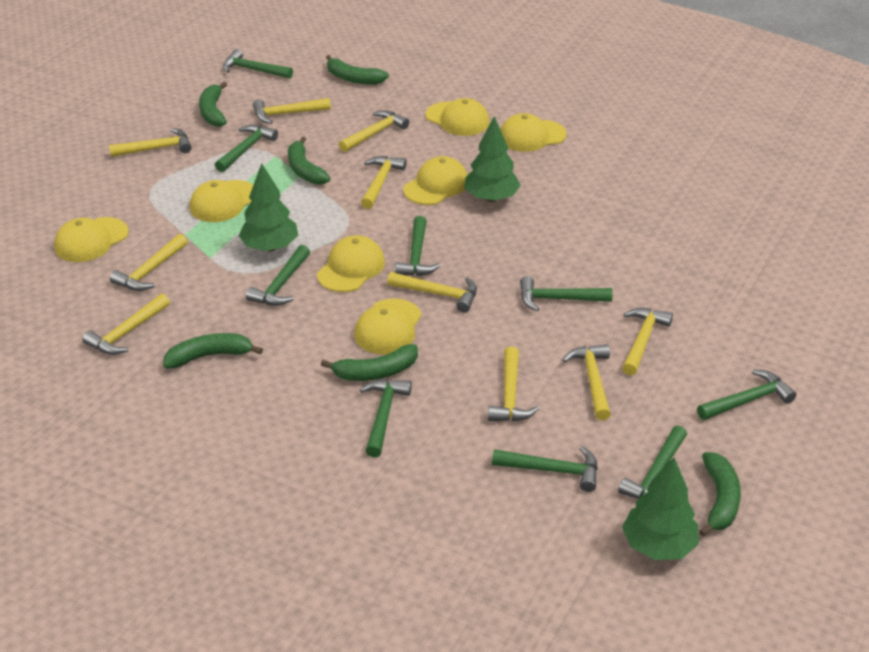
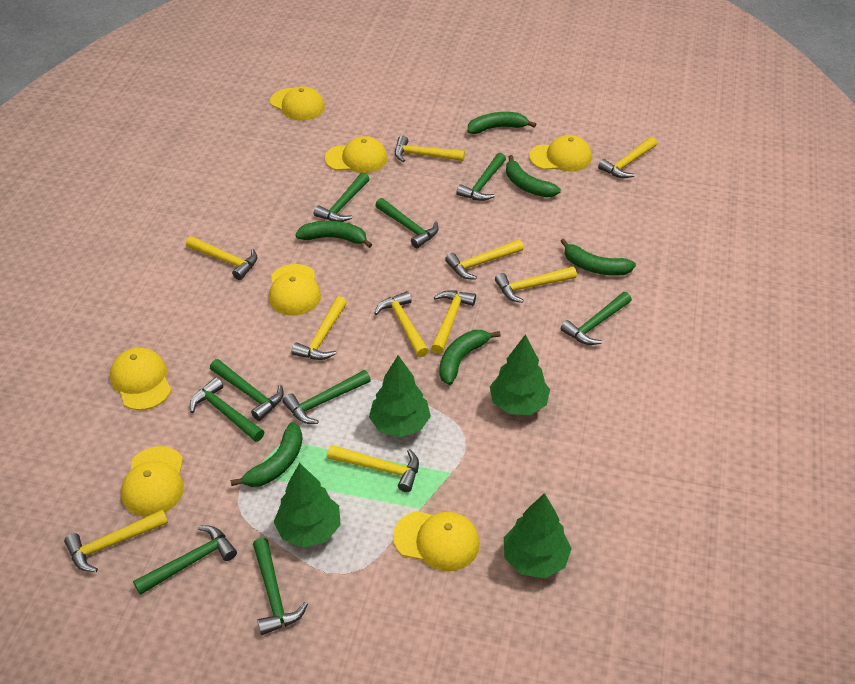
green tree: 3 -> 4

